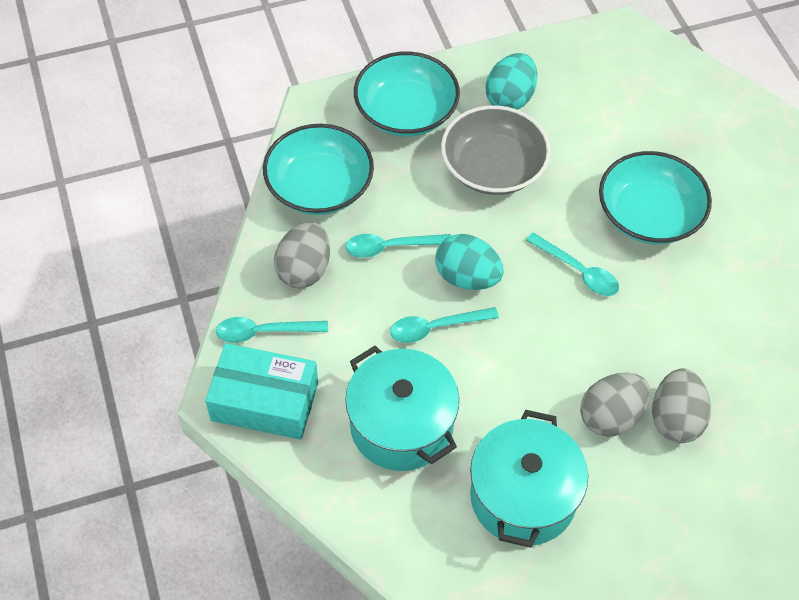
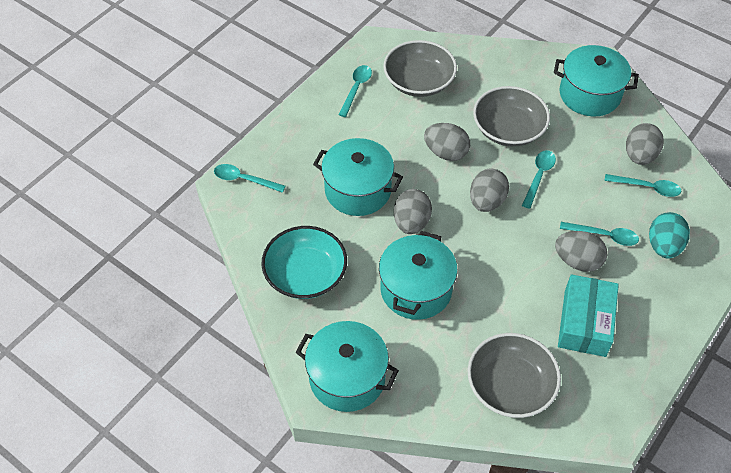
grey bowl: 1 -> 3
grey egg: 3 -> 5
turquoise bowl: 3 -> 1
turquoise egg: 2 -> 1
turquoise pot: 2 -> 4
turquoise spoon: 4 -> 5

